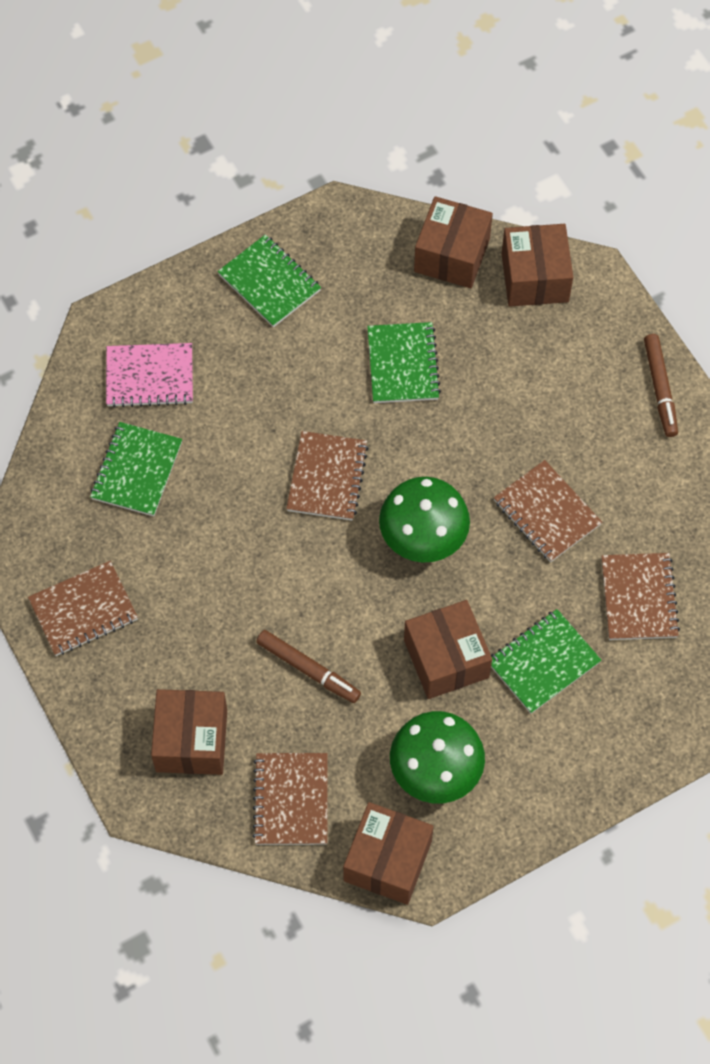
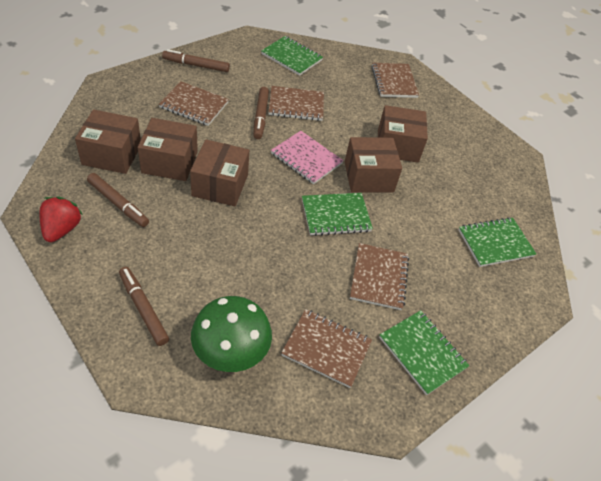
brown marker: 2 -> 4
green mushroom: 2 -> 1
red strawberry: 0 -> 1

